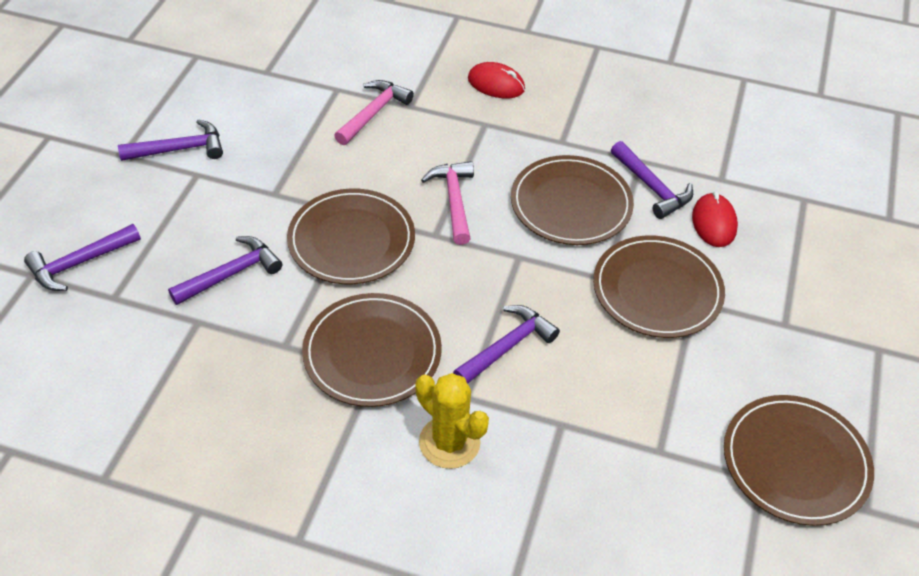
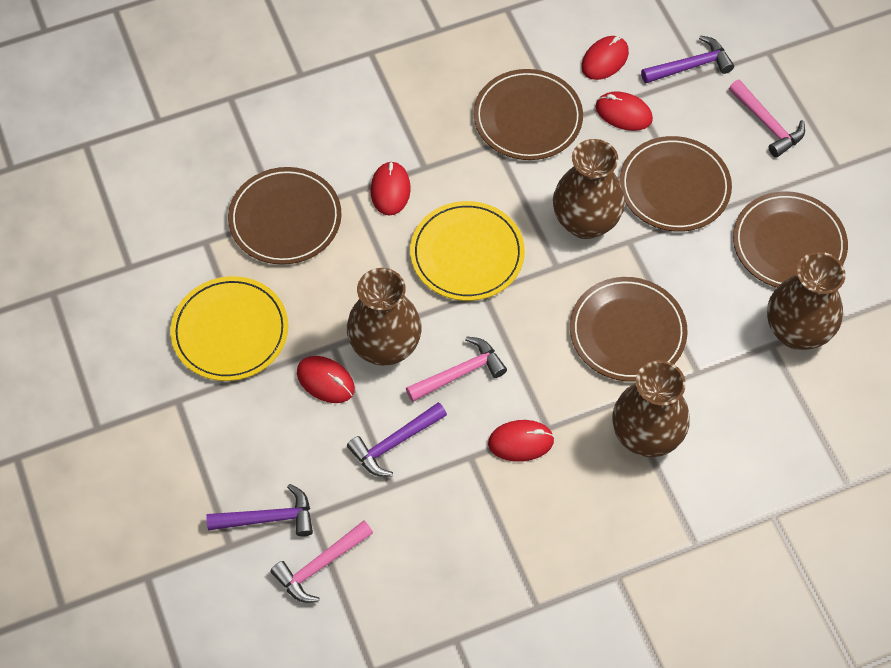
brown vase: 0 -> 4
pink hammer: 2 -> 3
purple hammer: 5 -> 3
red mouse: 2 -> 5
yellow cactus: 1 -> 0
yellow plate: 0 -> 2

